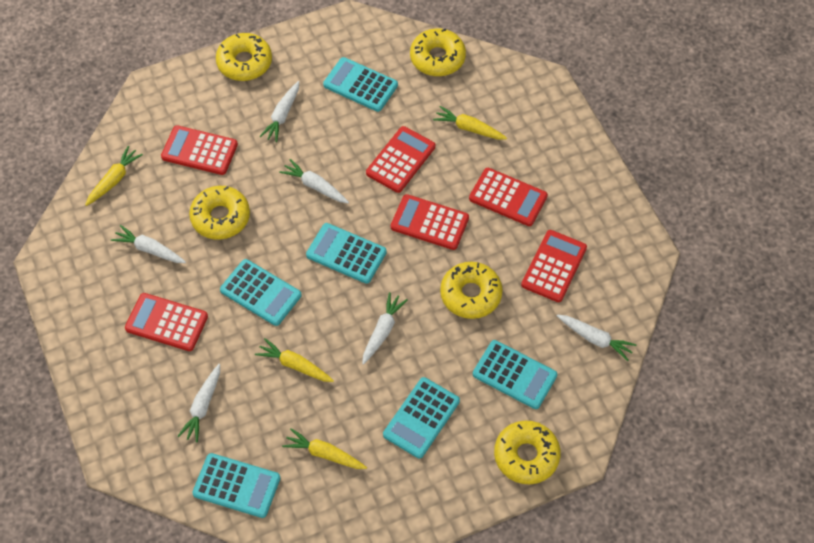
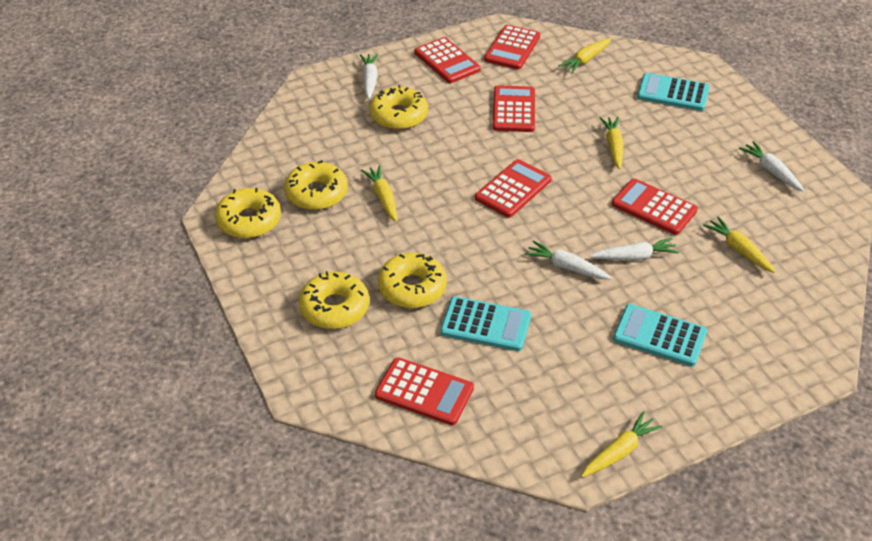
turquoise calculator: 6 -> 3
white carrot: 6 -> 4
yellow carrot: 4 -> 5

